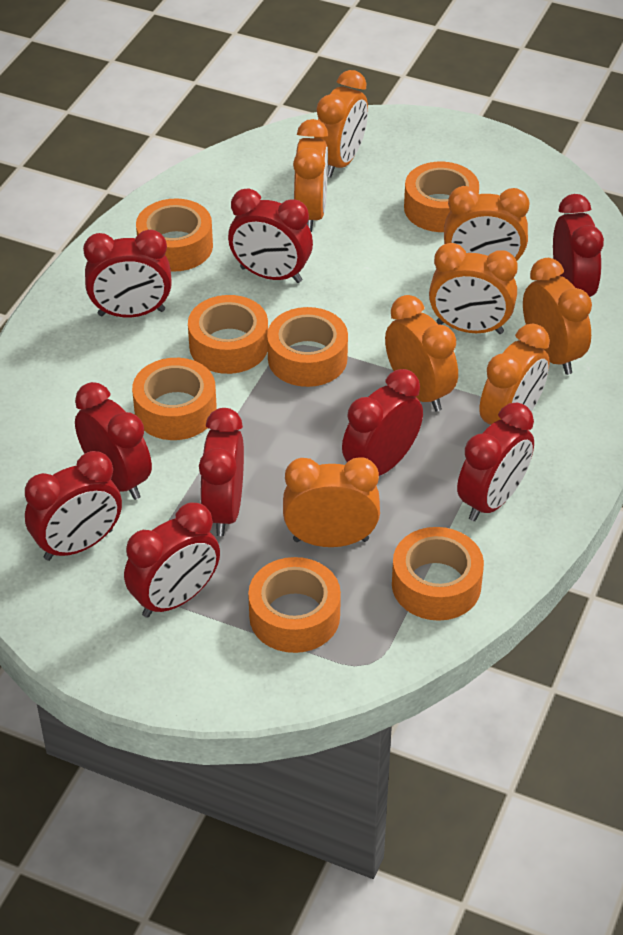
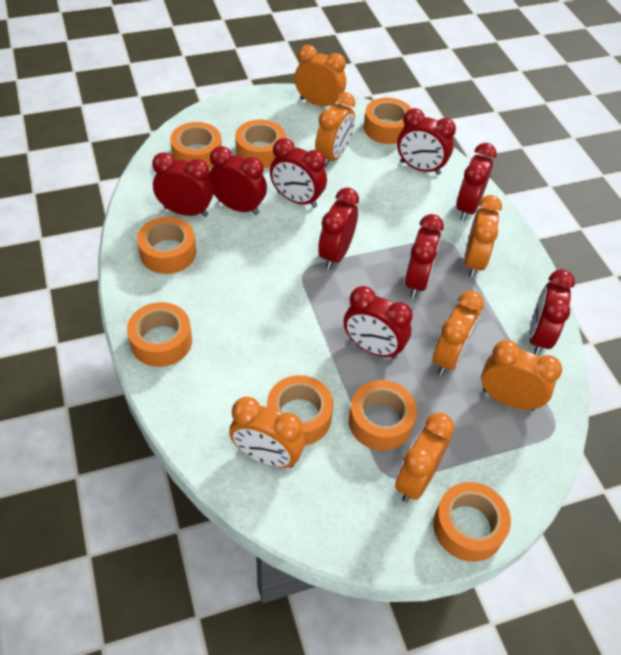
orange clock: 8 -> 7
orange tape: 7 -> 8

